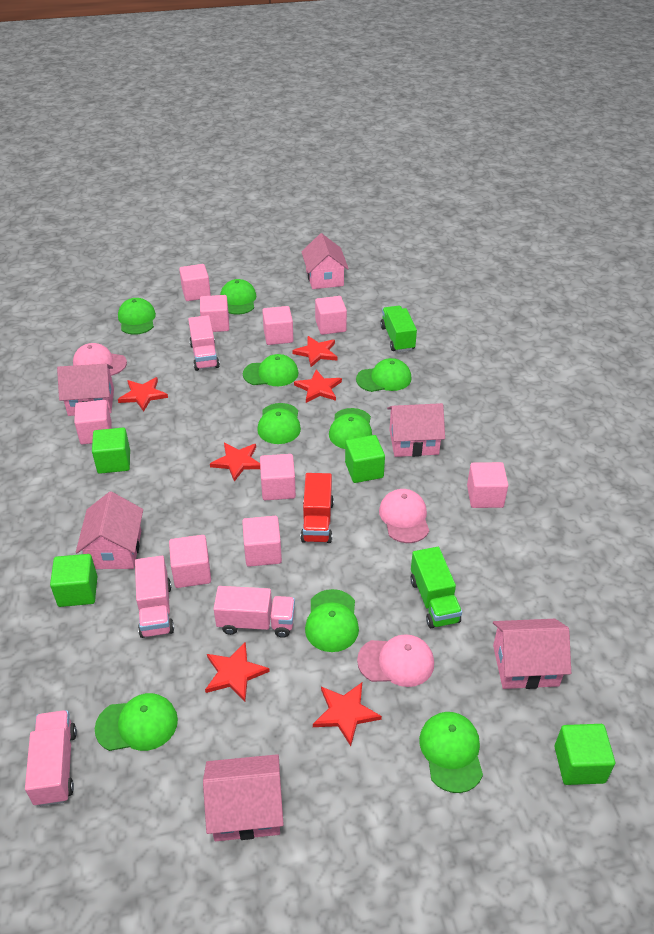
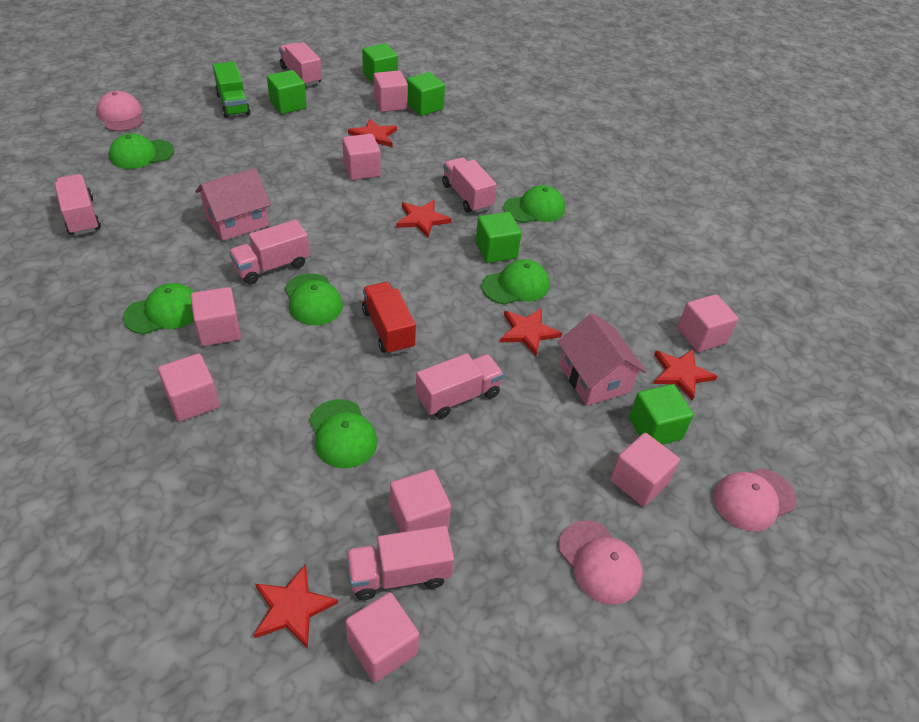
green cap: 9 -> 6
green cube: 4 -> 5
green truck: 2 -> 1
pink cube: 9 -> 8
pink house: 6 -> 2
pink truck: 4 -> 6
red star: 6 -> 5

